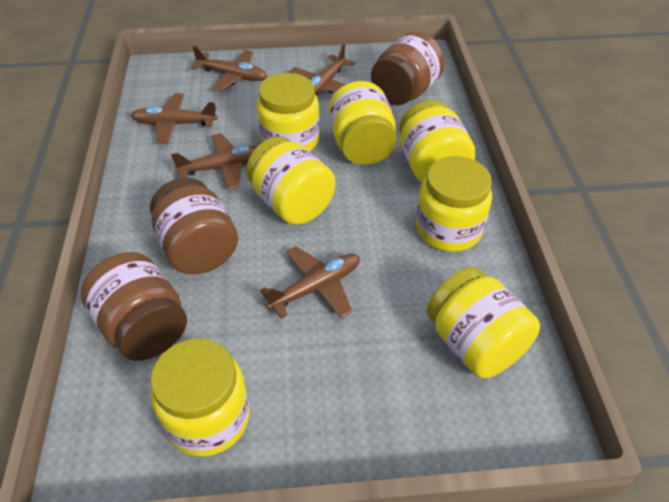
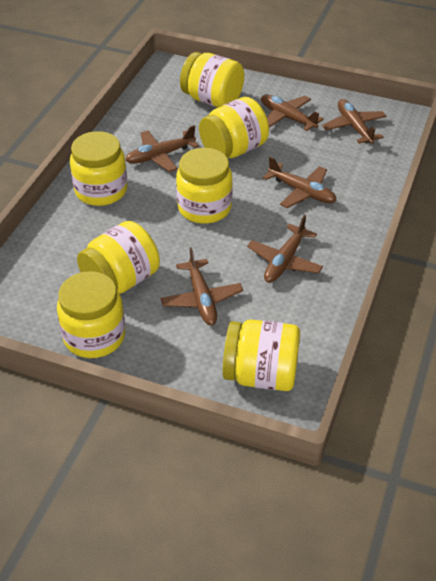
brown jar: 3 -> 0
brown plane: 5 -> 6

